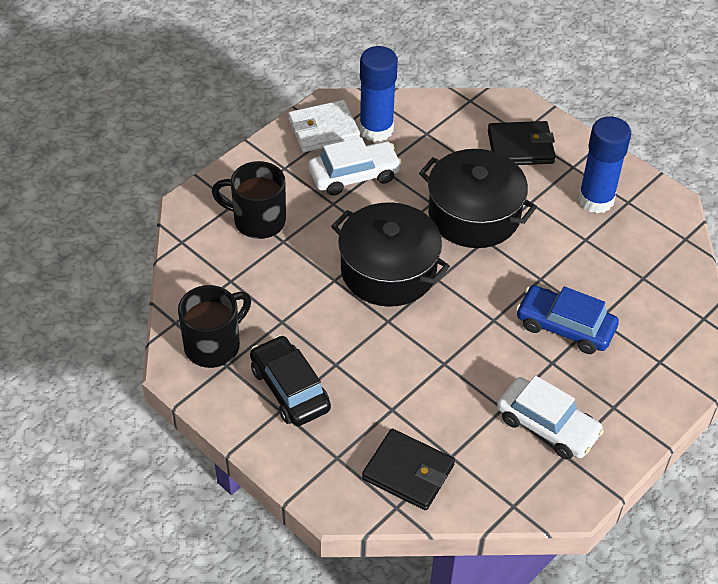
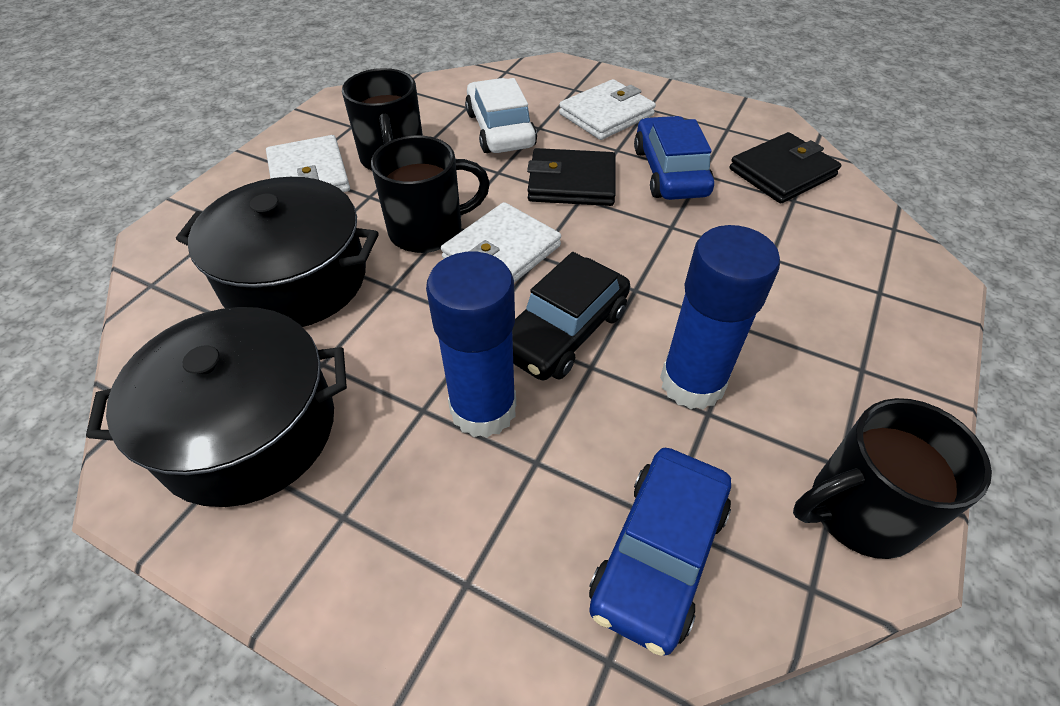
black mug: 2 -> 3
blue car: 1 -> 2
white car: 2 -> 1
white wallet: 1 -> 3

